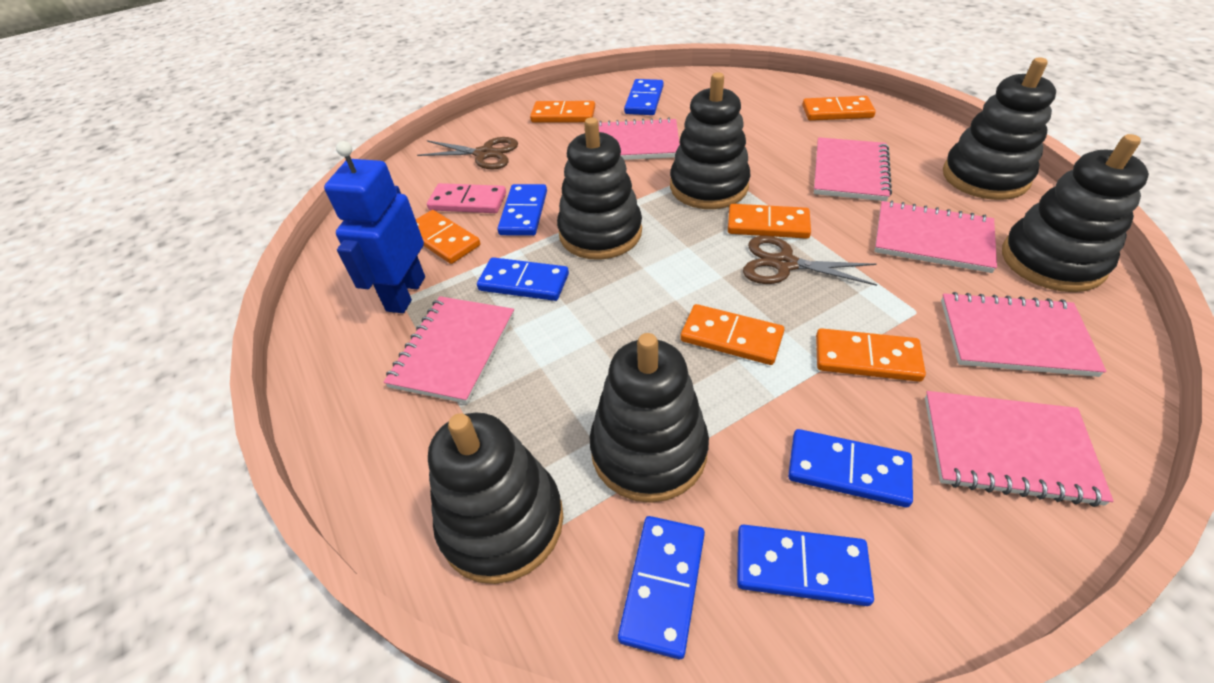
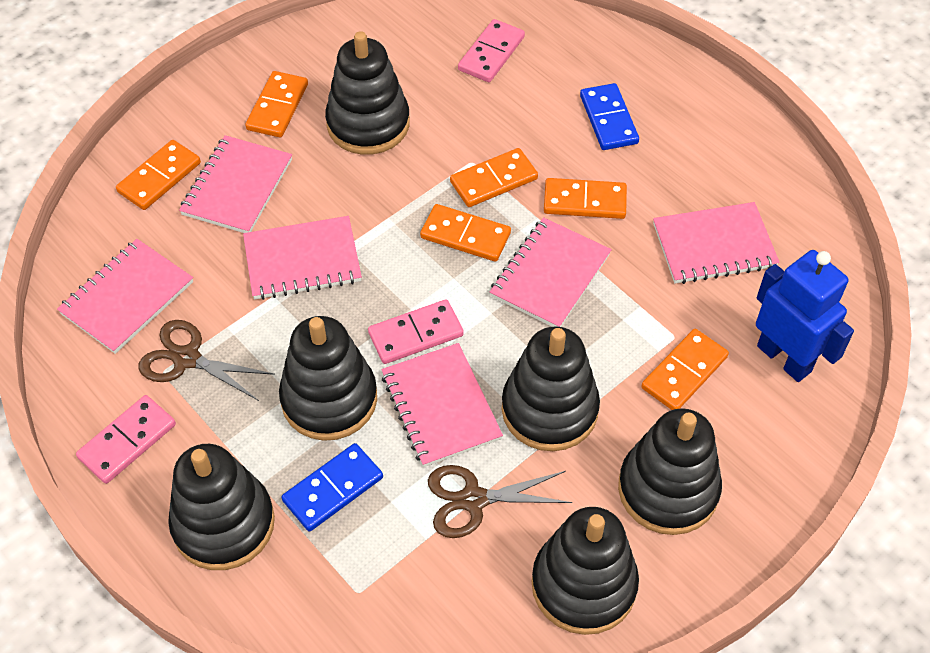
blue domino: 6 -> 2
pink domino: 1 -> 3

